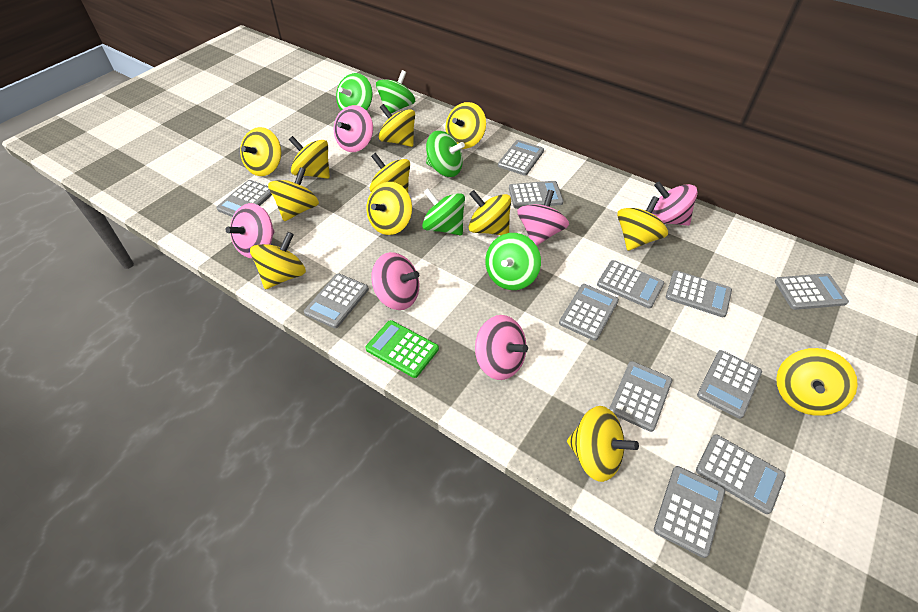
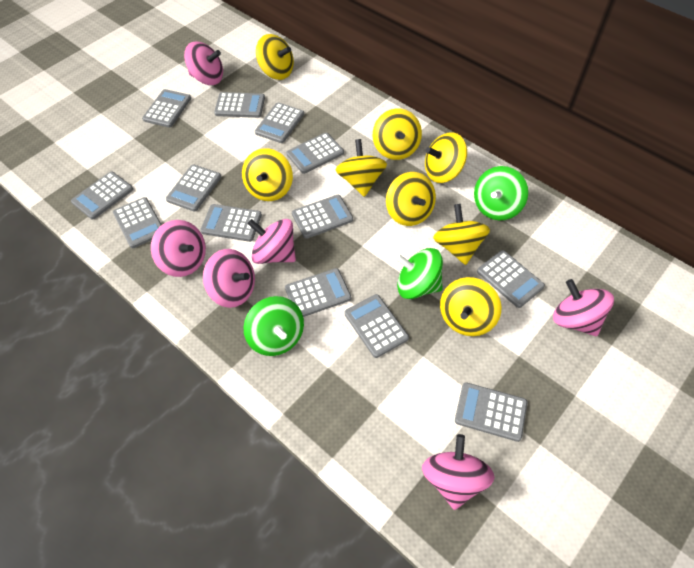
green calculator: 1 -> 0
green spinning top: 5 -> 3
grey calculator: 12 -> 13
yellow spinning top: 12 -> 8

